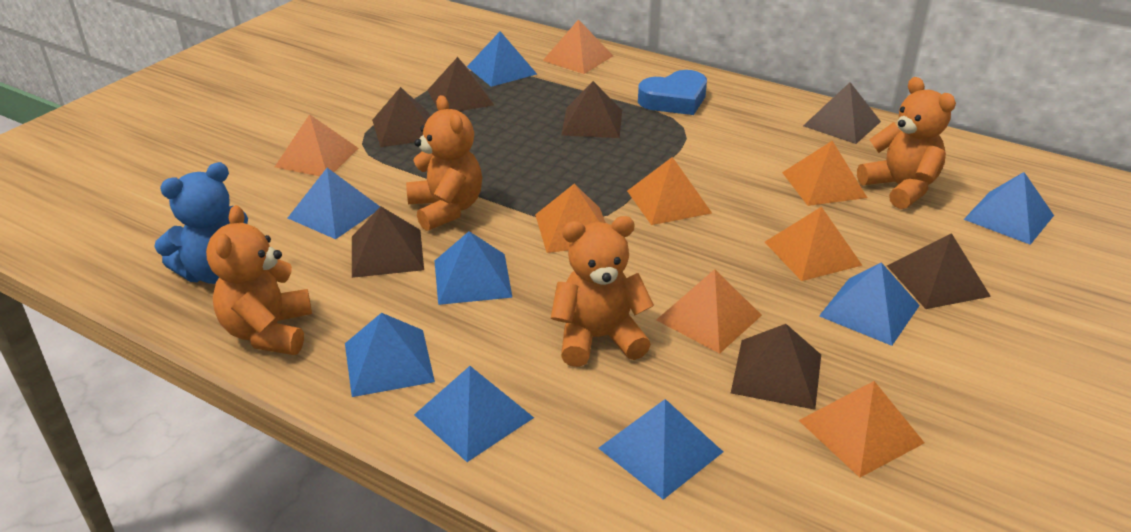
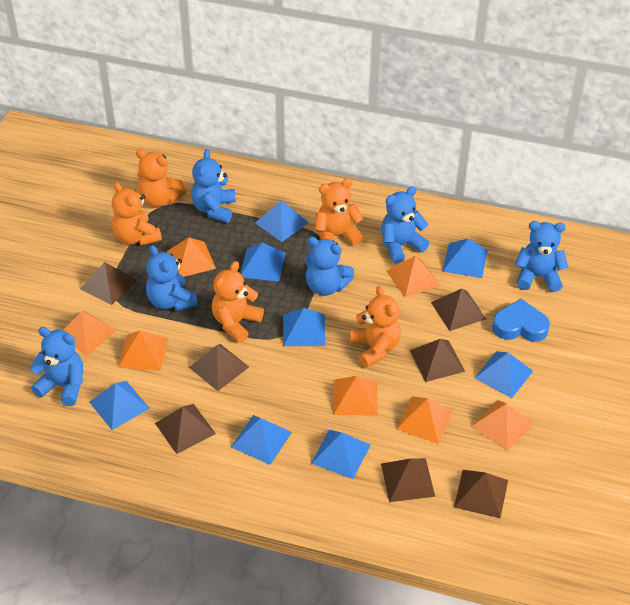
blue teddy bear: 1 -> 6
orange pyramid: 8 -> 7
orange teddy bear: 4 -> 5

